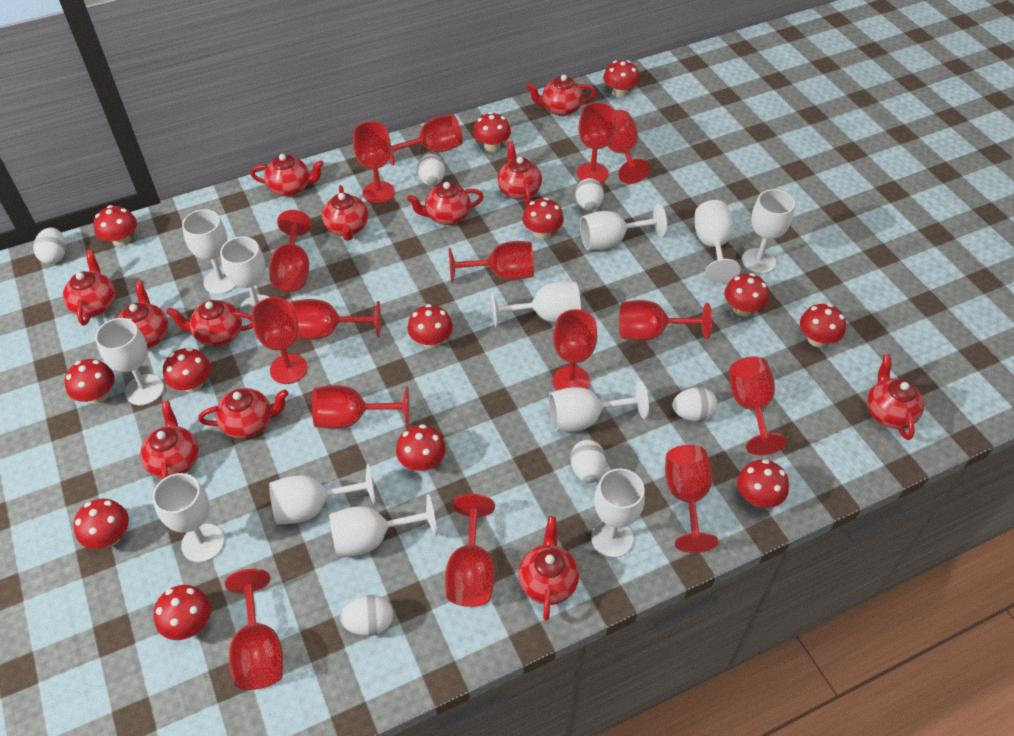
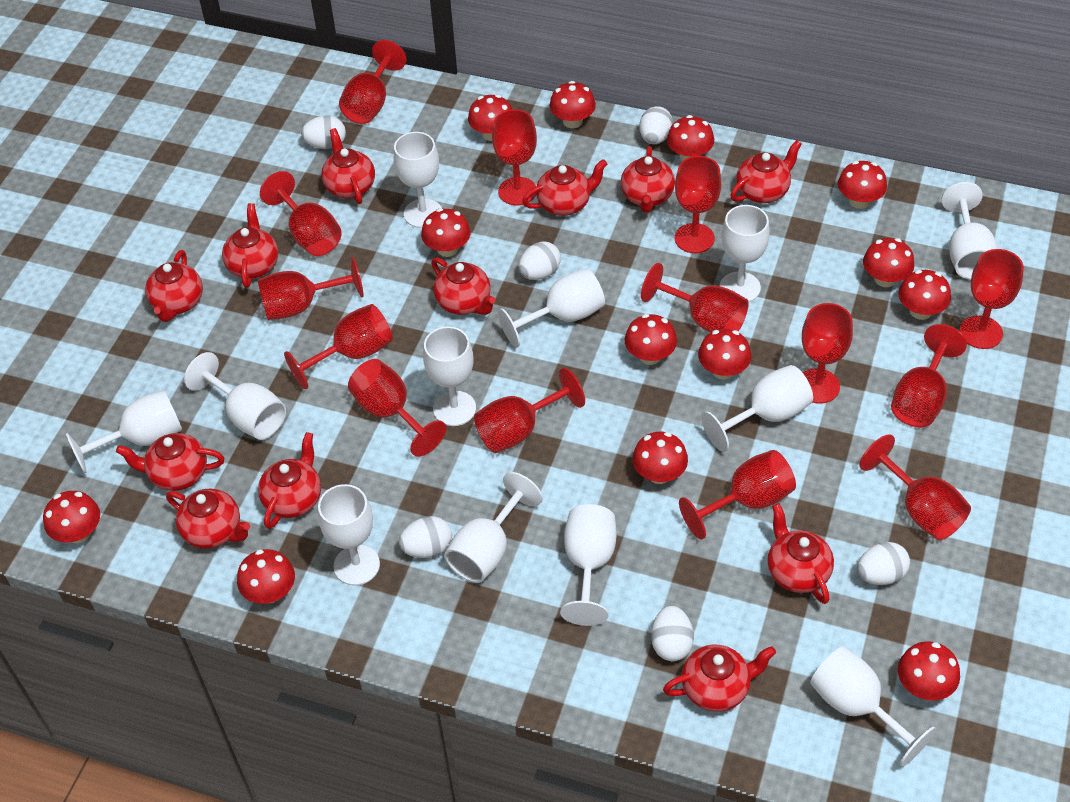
red goblet: 15 -> 14

